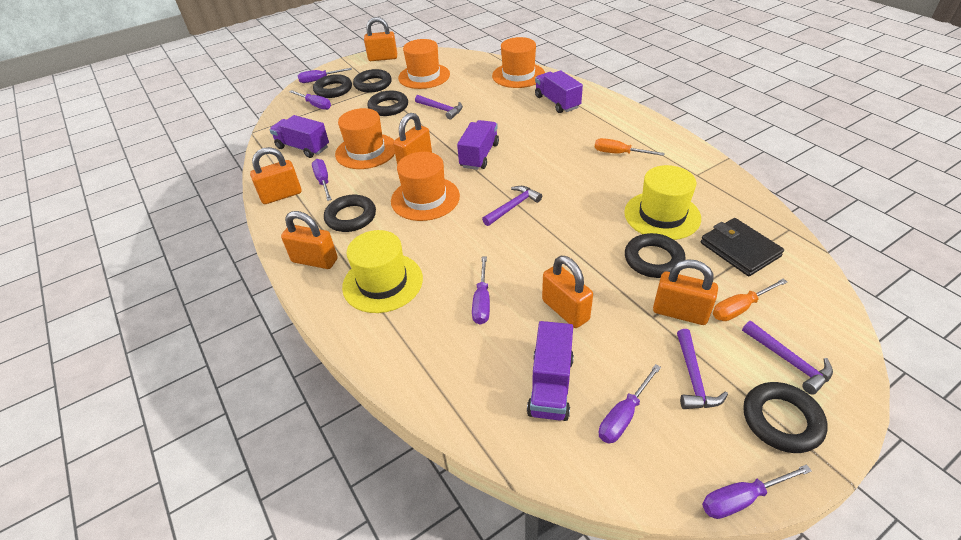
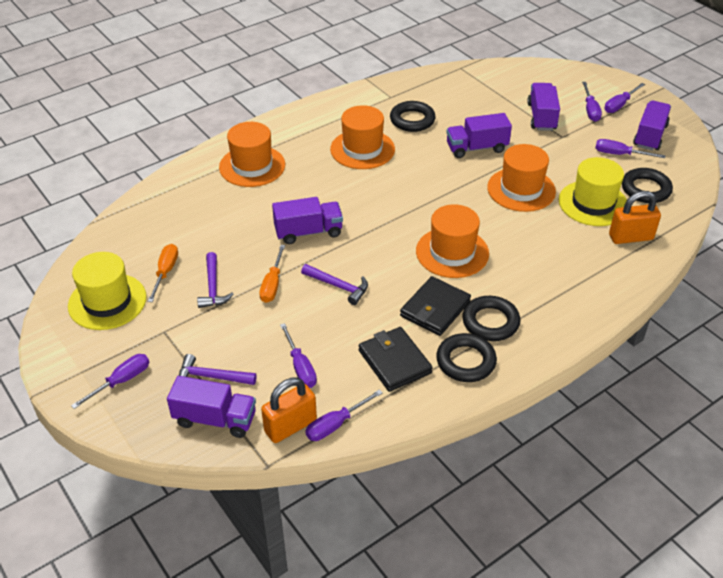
black ring: 6 -> 4
black wallet: 1 -> 2
orange padlock: 6 -> 2
purple hammer: 4 -> 3
purple truck: 4 -> 5

